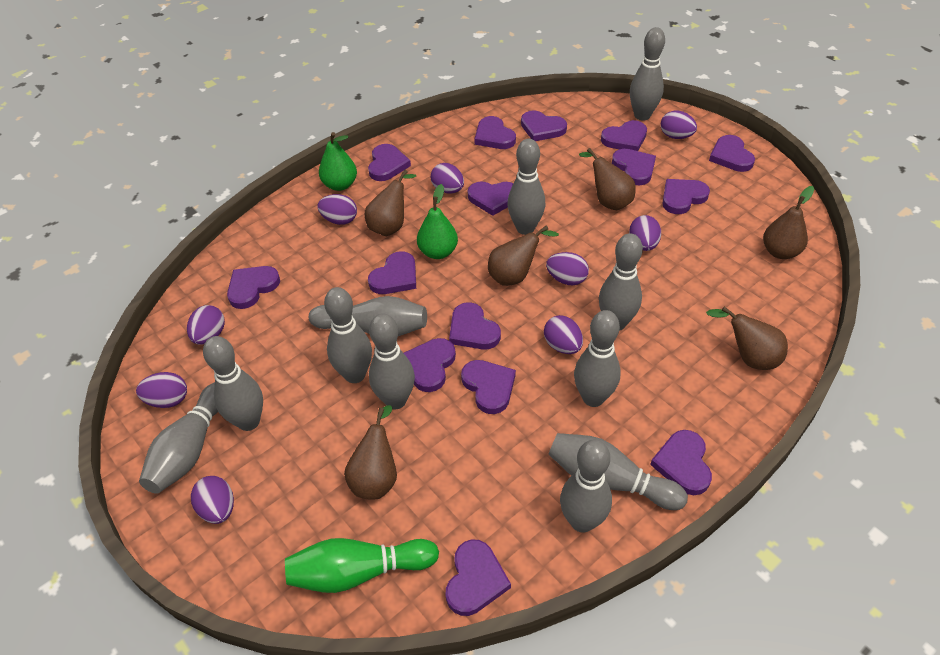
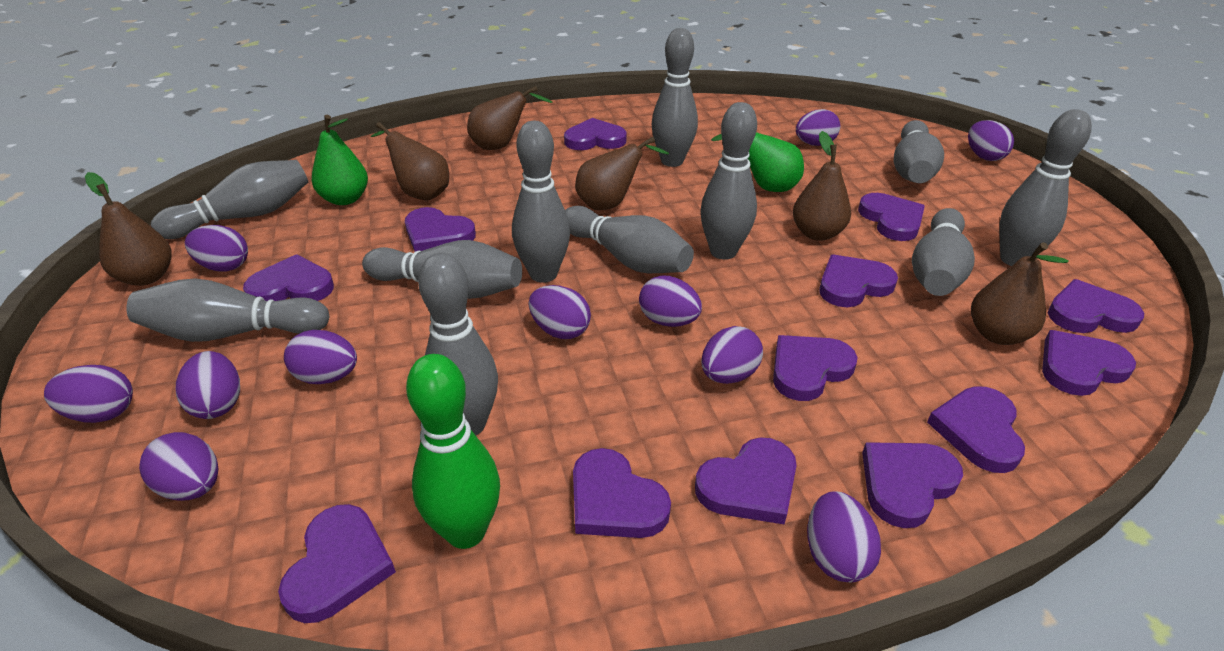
purple egg: 9 -> 11
purple heart: 15 -> 13

